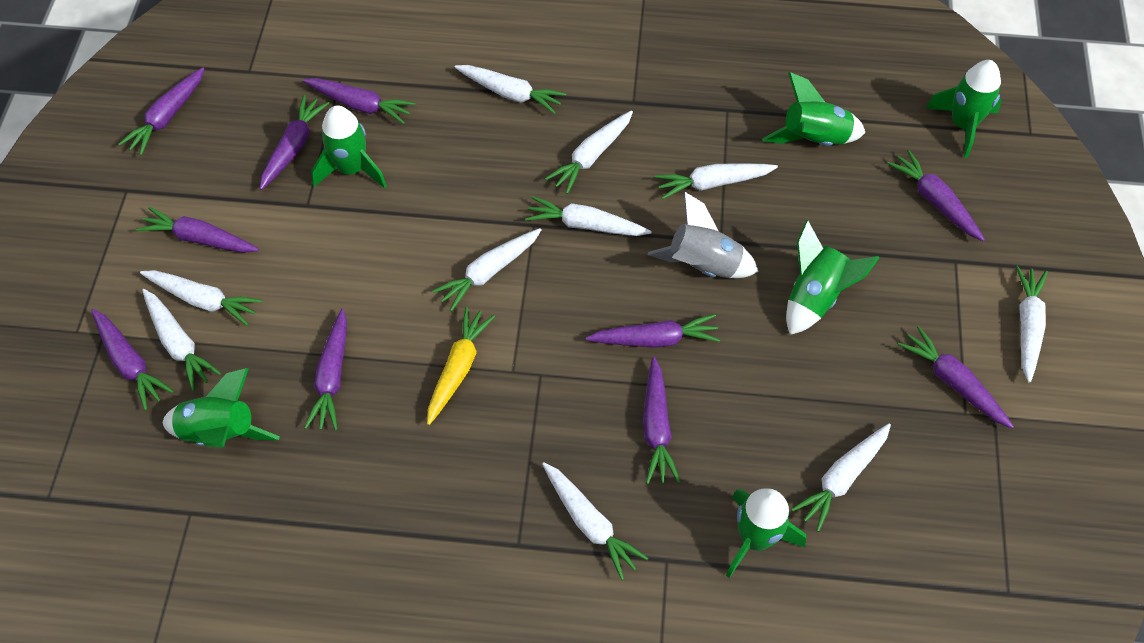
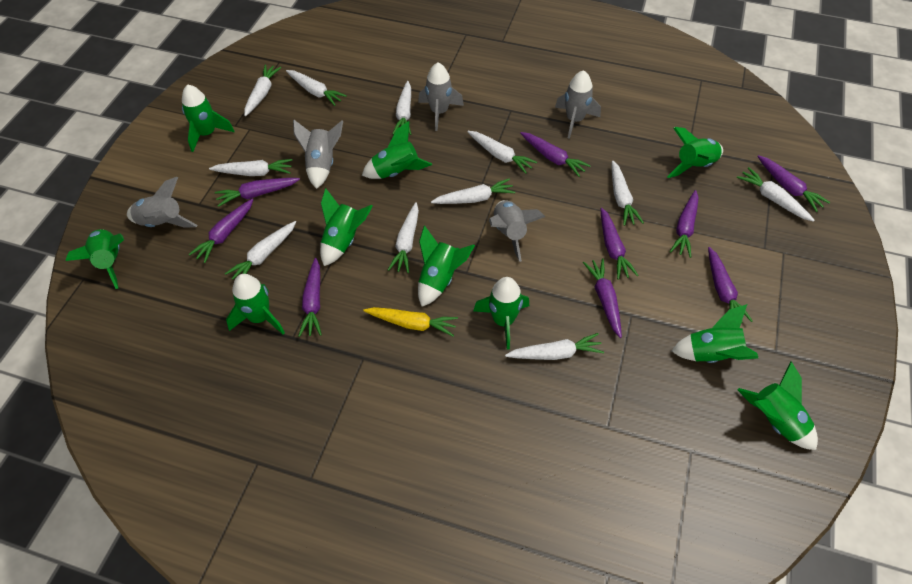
green rocket: 6 -> 10
grey rocket: 1 -> 5
purple carrot: 10 -> 9
white carrot: 10 -> 11

